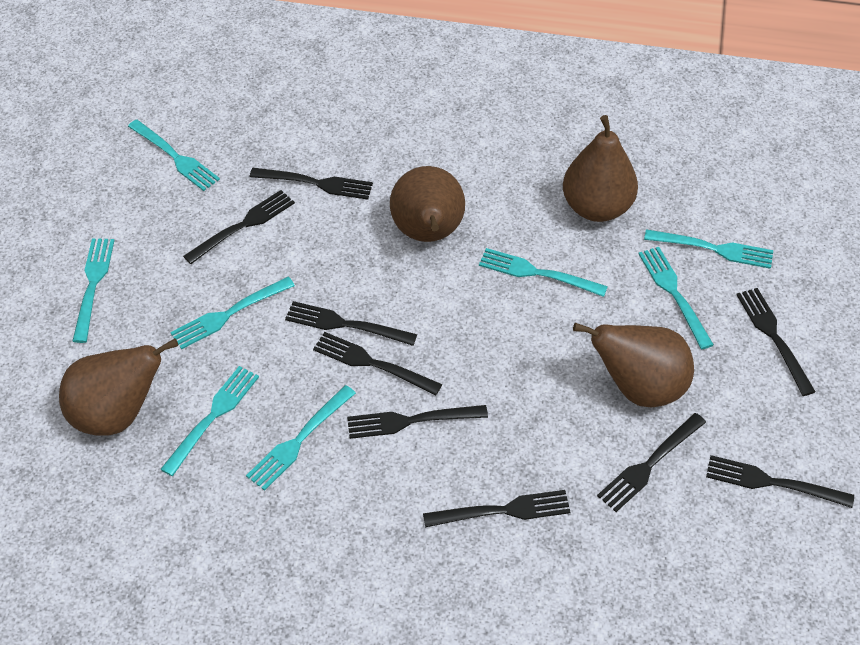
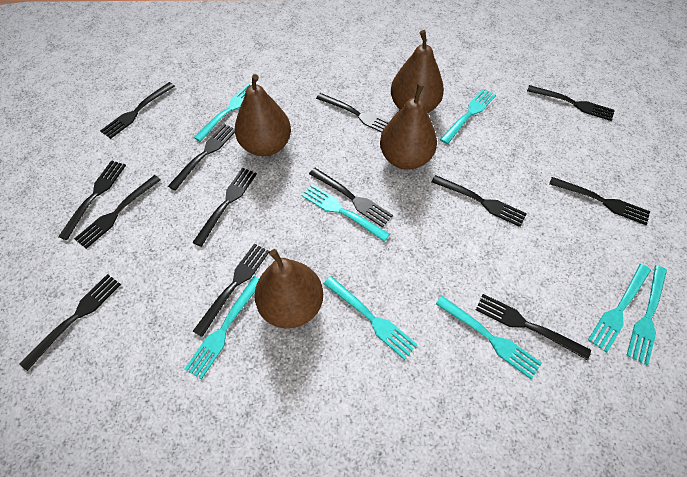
black fork: 9 -> 13

